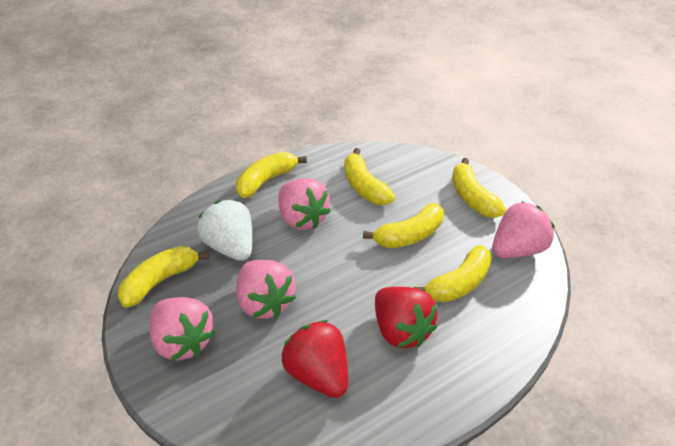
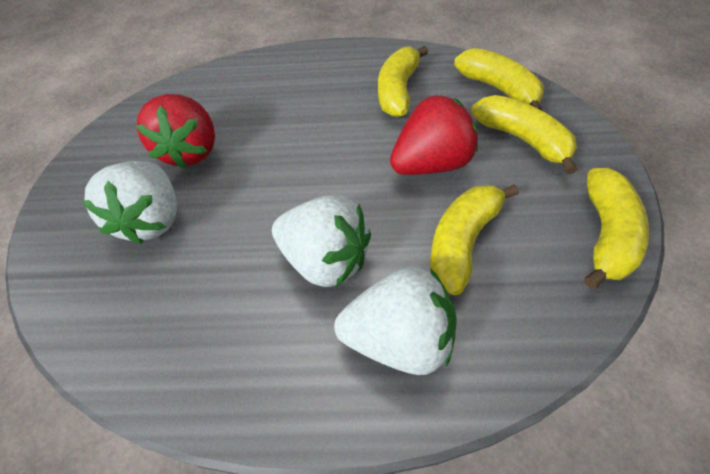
pink strawberry: 4 -> 0
white strawberry: 1 -> 3
yellow banana: 6 -> 5

